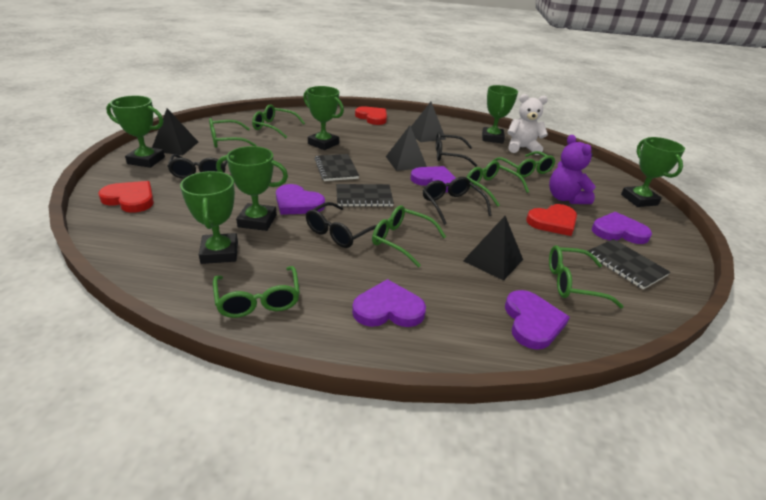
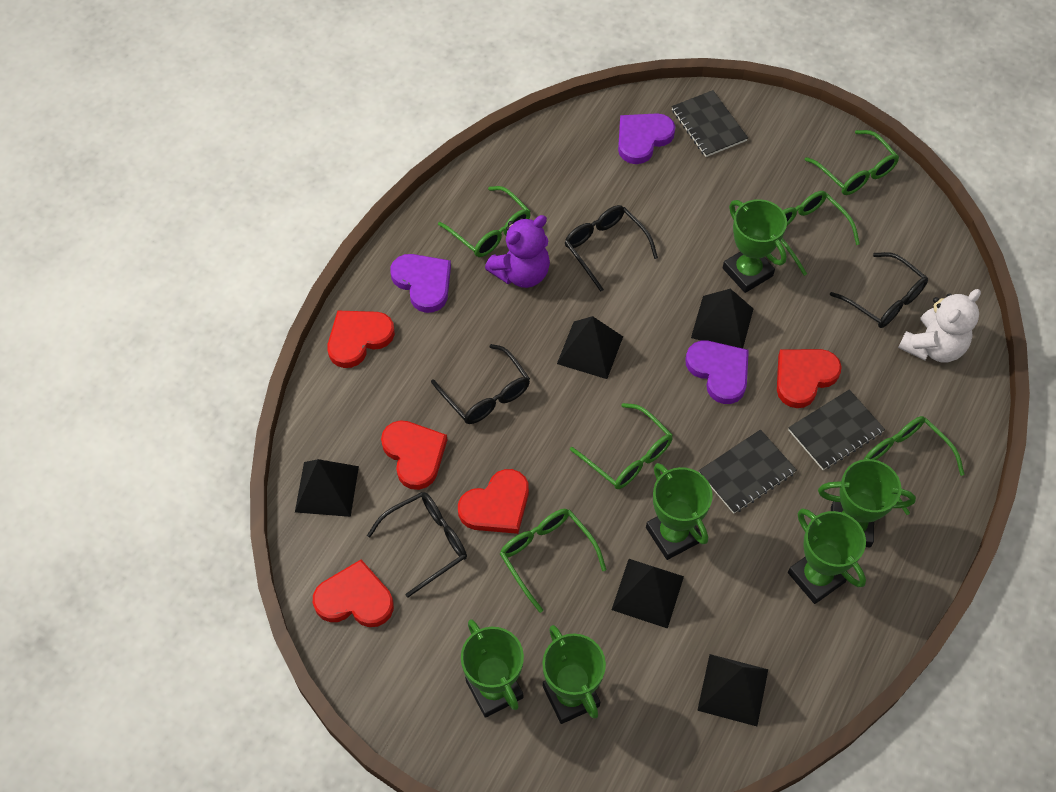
black pyramid: 4 -> 5
green glasses: 7 -> 6
purple heart: 5 -> 3
red heart: 3 -> 5

